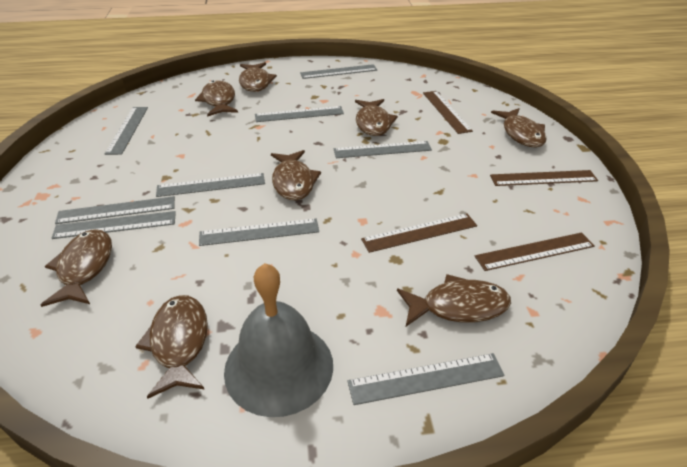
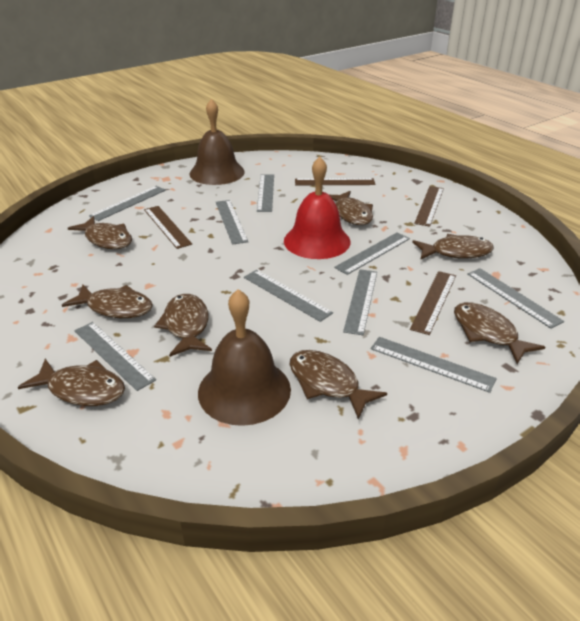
brown bell: 0 -> 2
grey bell: 1 -> 0
red bell: 0 -> 1

